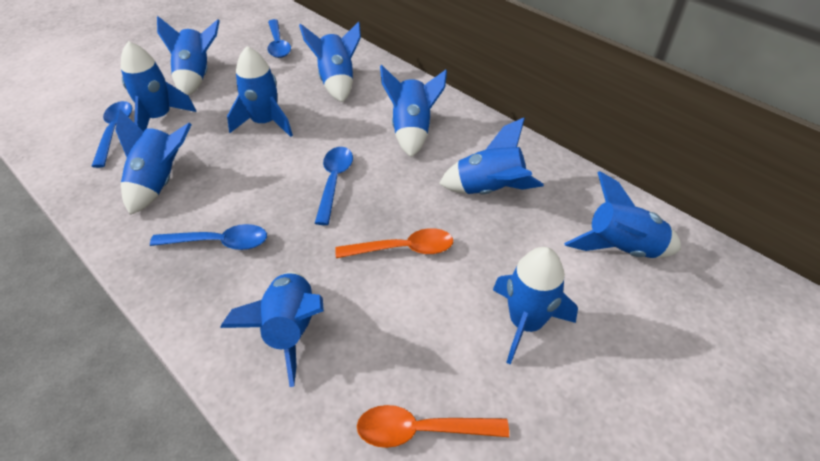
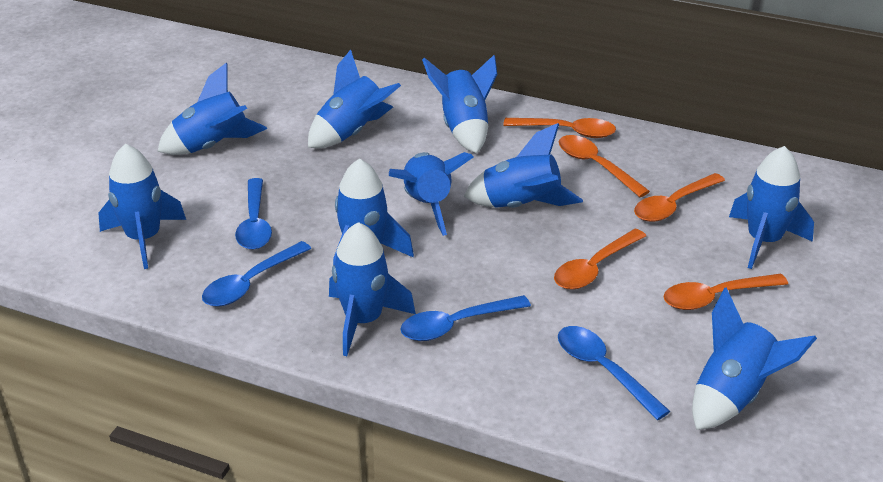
orange spoon: 2 -> 5

